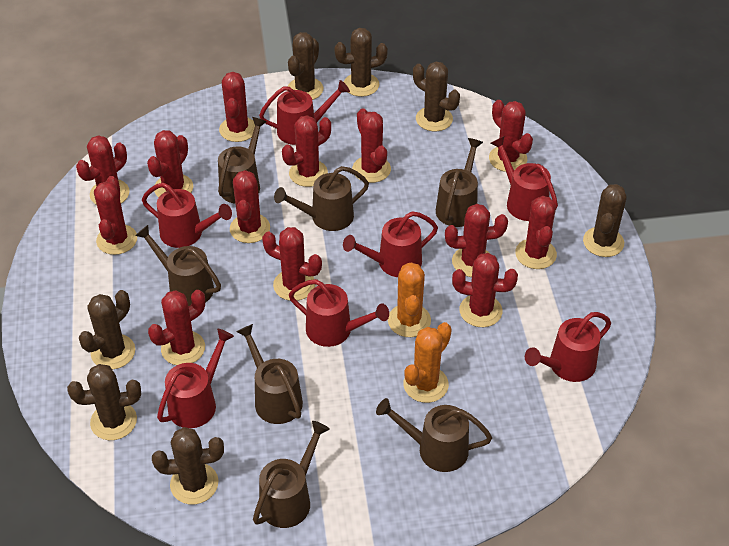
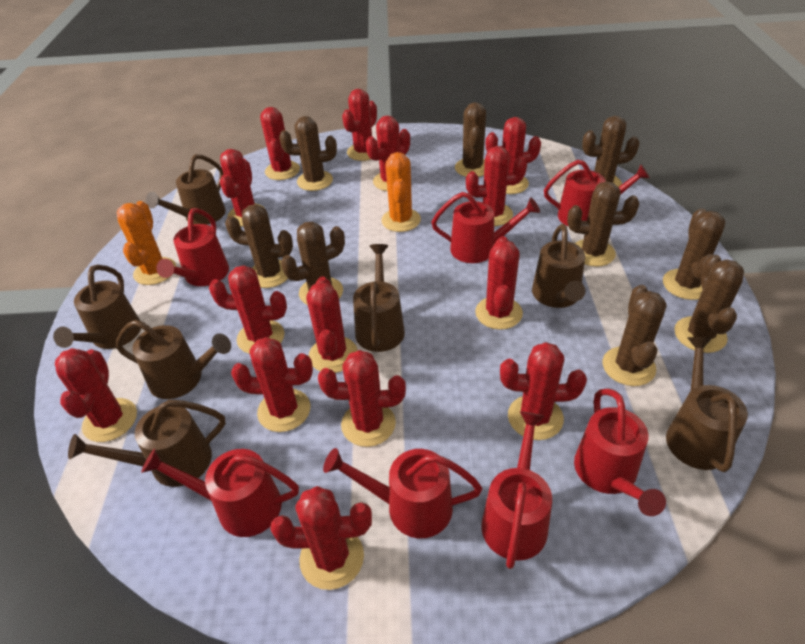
brown cactus: 7 -> 9
red cactus: 13 -> 14

